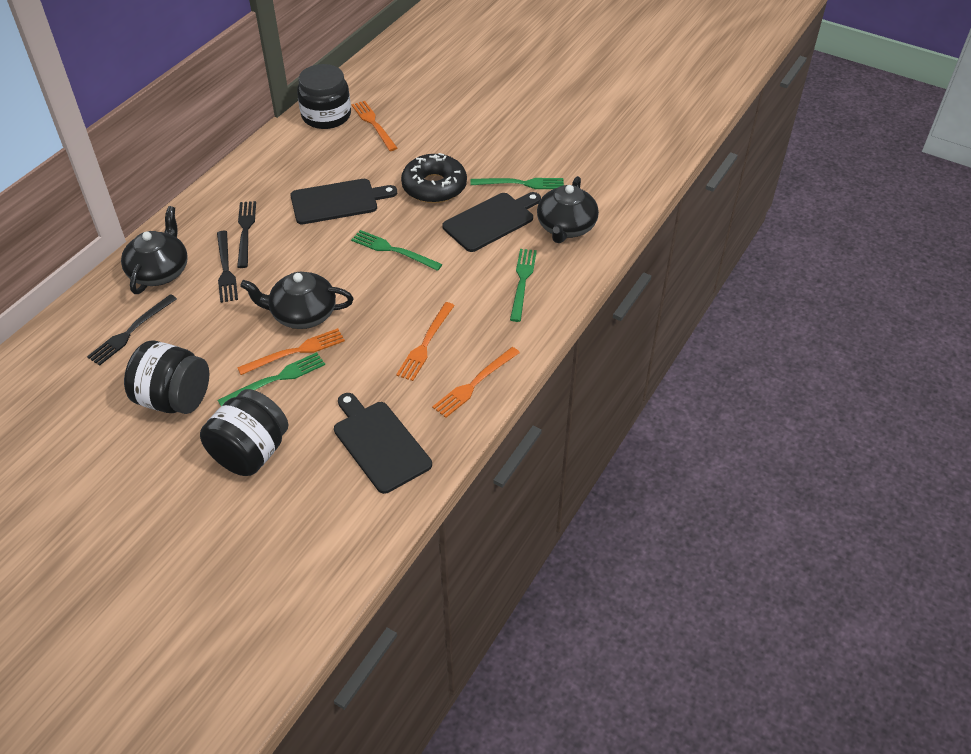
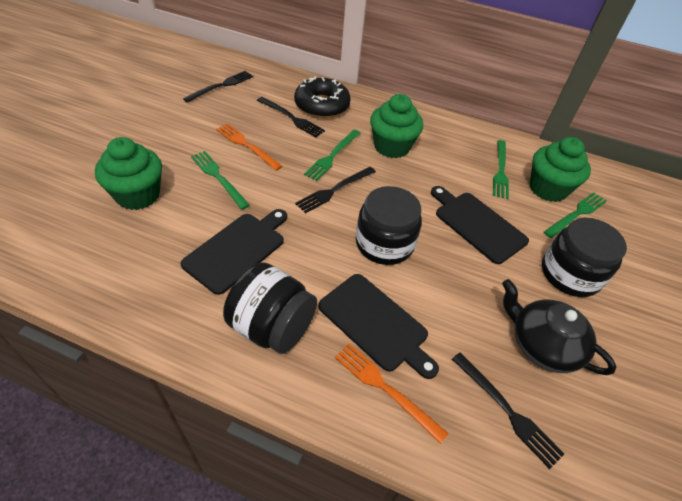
black fork: 3 -> 4
black teapot: 3 -> 1
green cupcake: 0 -> 3
orange fork: 4 -> 2

